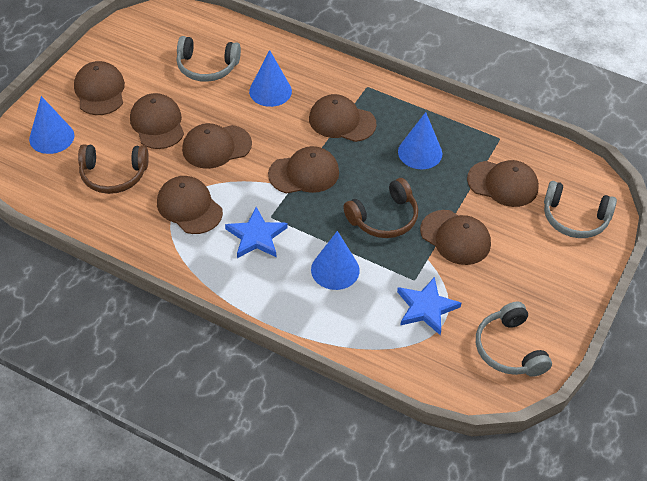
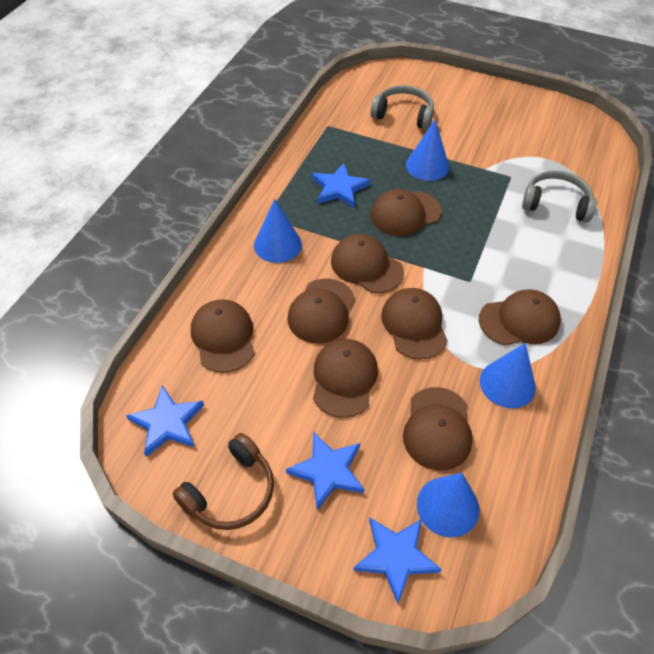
blue star: 2 -> 4
brown headphones: 2 -> 1
grey headphones: 3 -> 2

